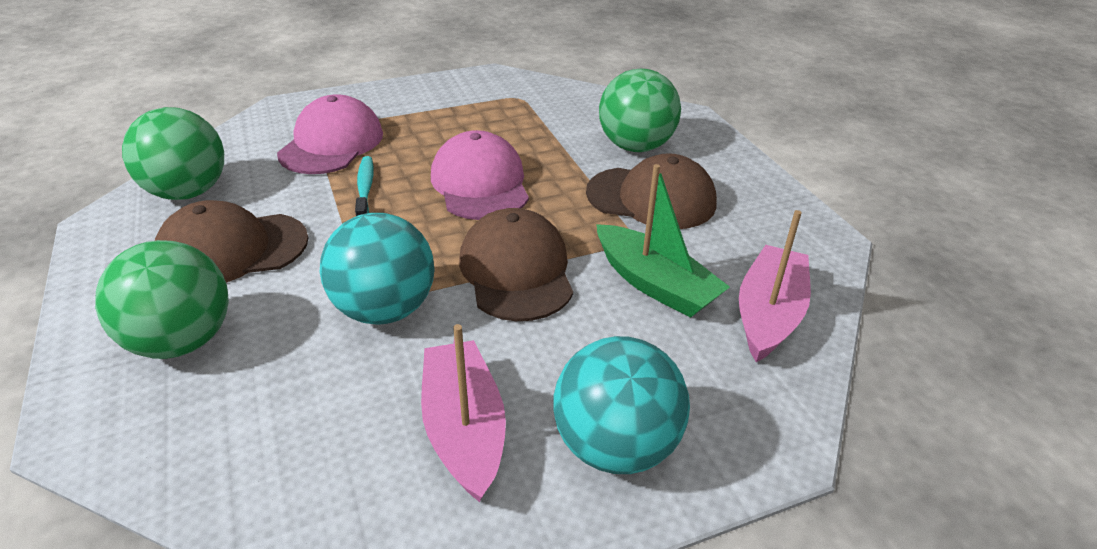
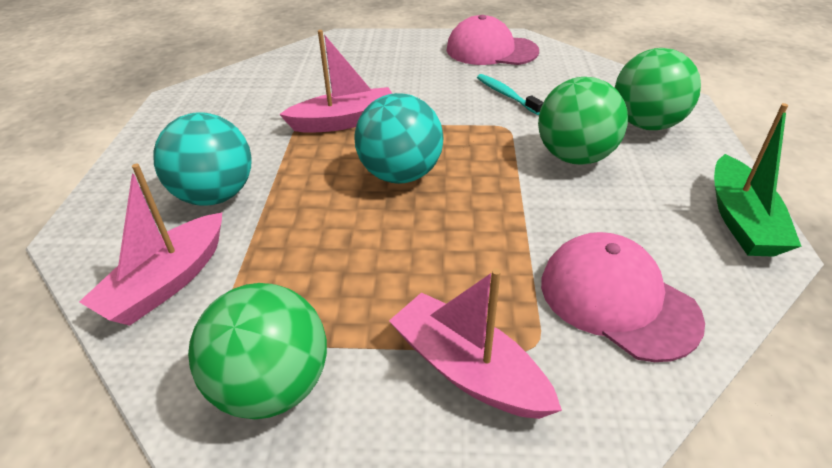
brown cap: 3 -> 0
pink boat: 2 -> 3

